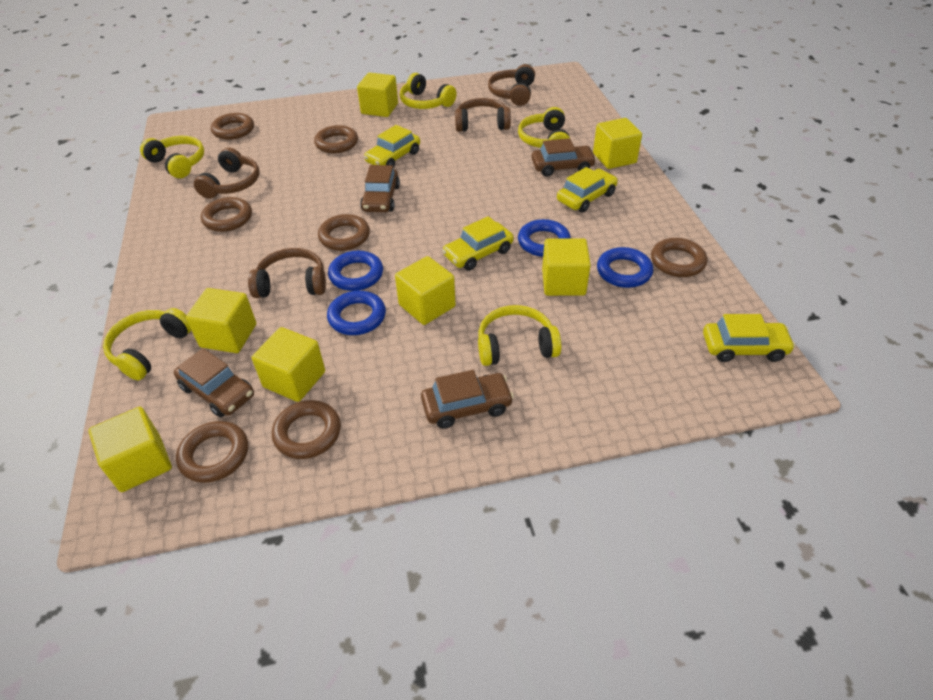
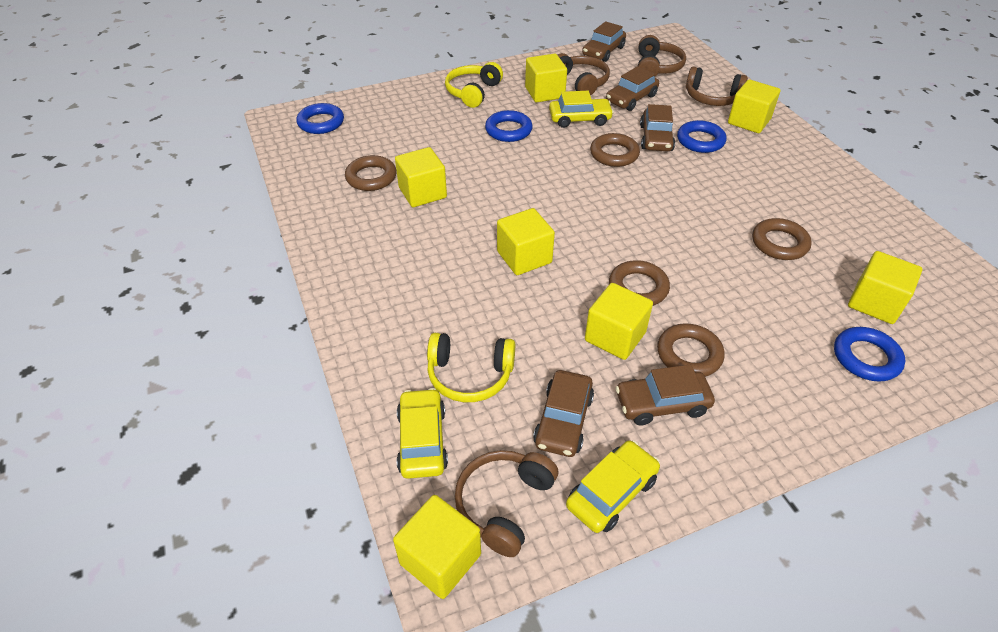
brown car: 4 -> 5
brown ring: 7 -> 5
yellow car: 4 -> 3
yellow headphones: 5 -> 2

